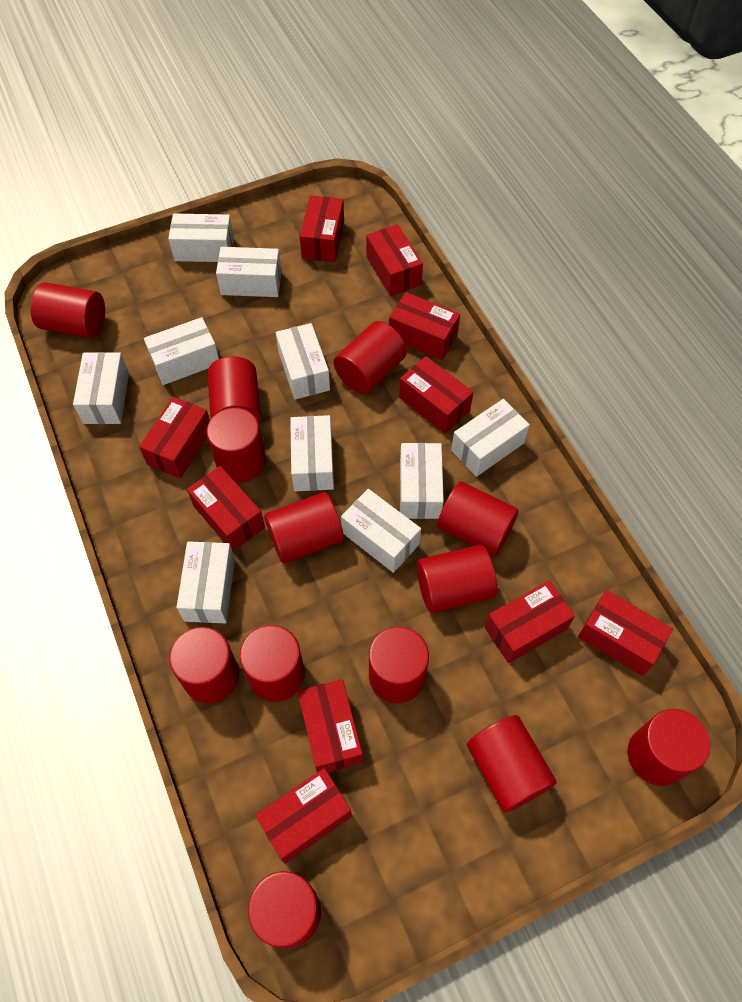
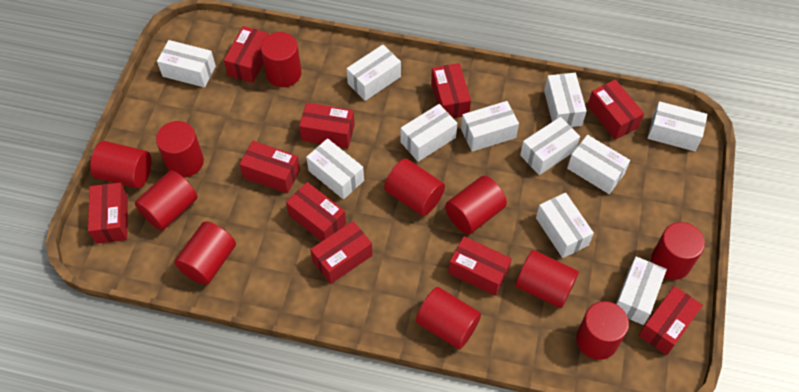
red cylinder: 13 -> 11
white box: 10 -> 11

